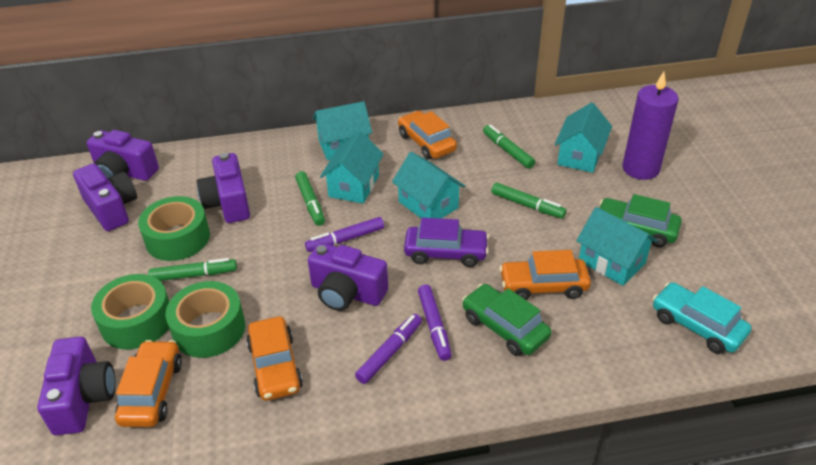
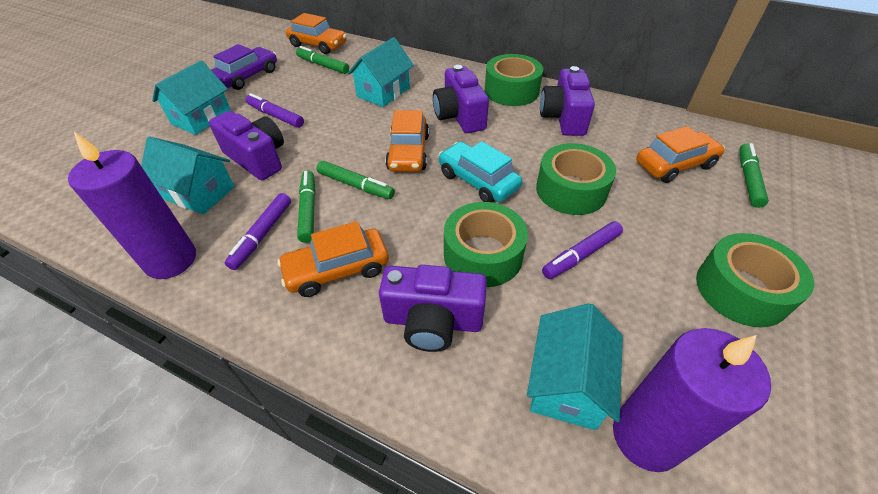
green car: 2 -> 0
green tape: 3 -> 4
purple camera: 5 -> 4
purple candle: 1 -> 2
turquoise house: 5 -> 4

